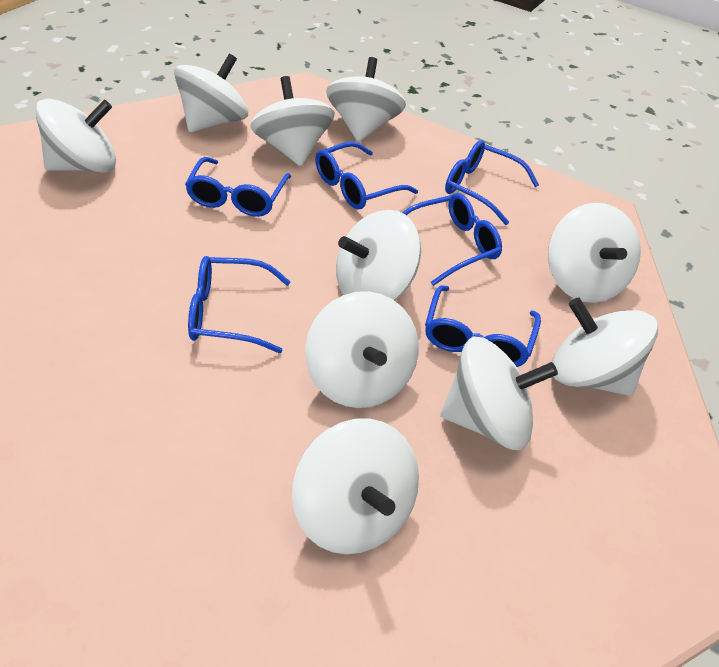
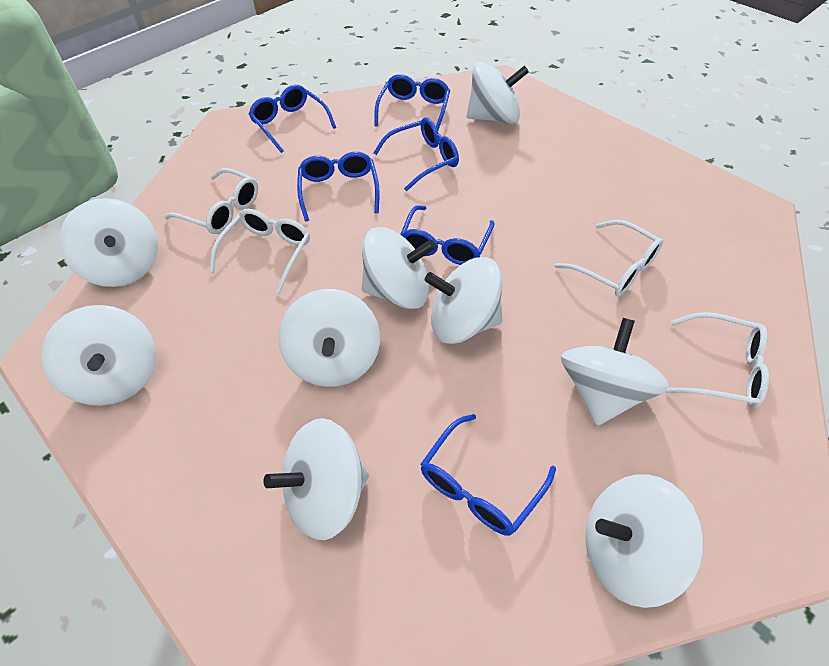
white glasses: 0 -> 4
white spinning top: 10 -> 9

